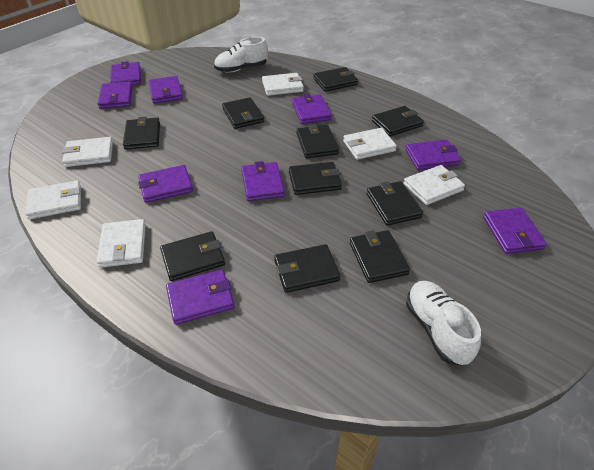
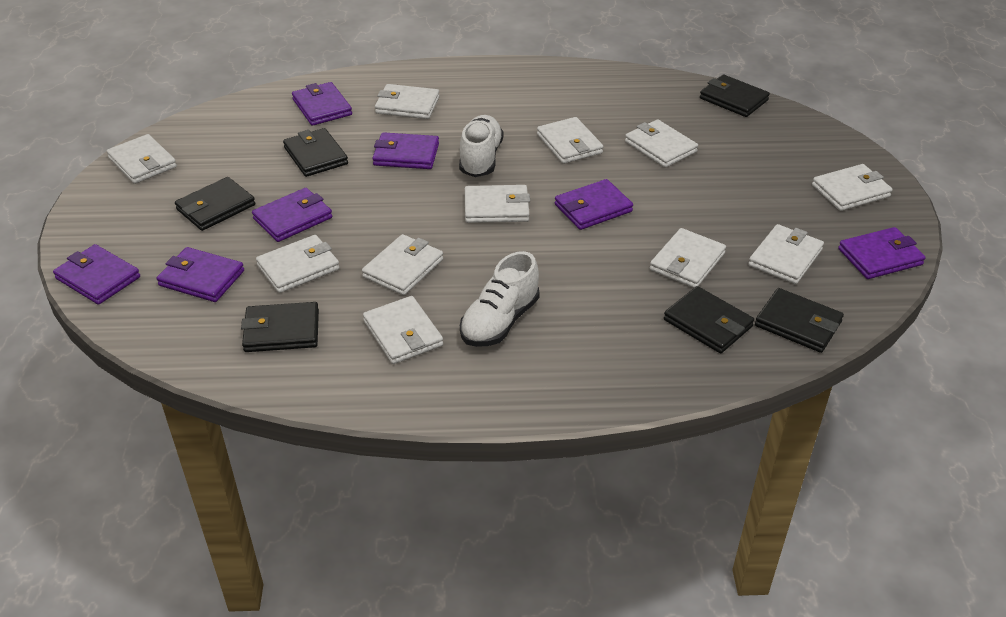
black wallet: 10 -> 6
purple wallet: 9 -> 7
white wallet: 6 -> 11

